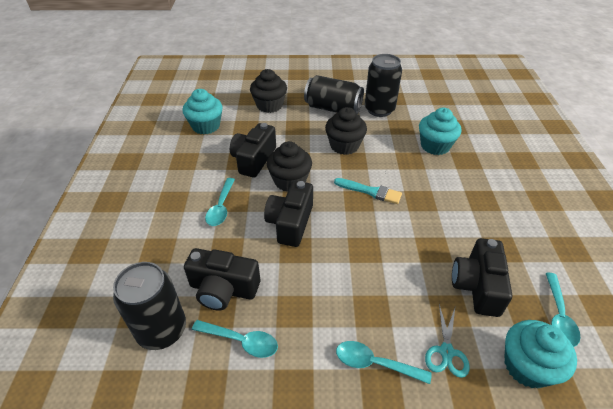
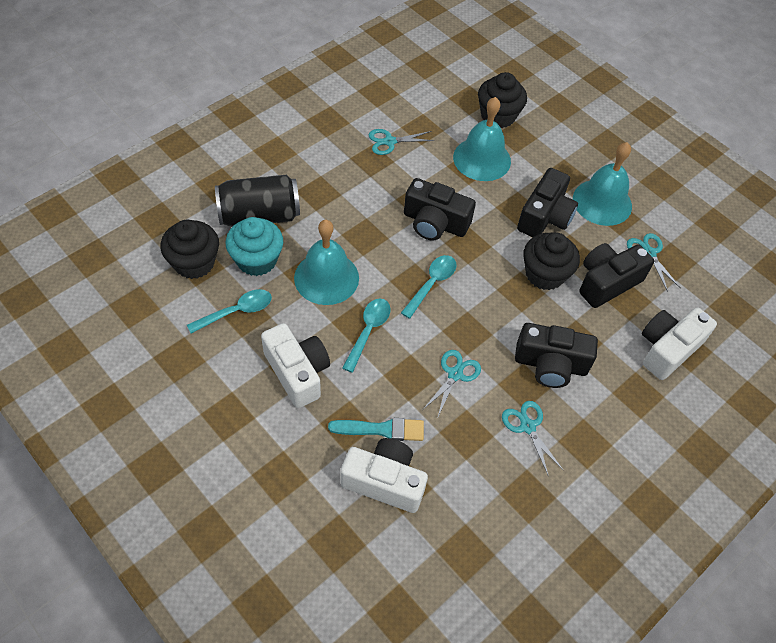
black can: 3 -> 1
turquoise bell: 0 -> 3
turquoise cupcake: 3 -> 1
turquoise scissors: 1 -> 4
turquoise spoon: 4 -> 3
white camera: 0 -> 3

